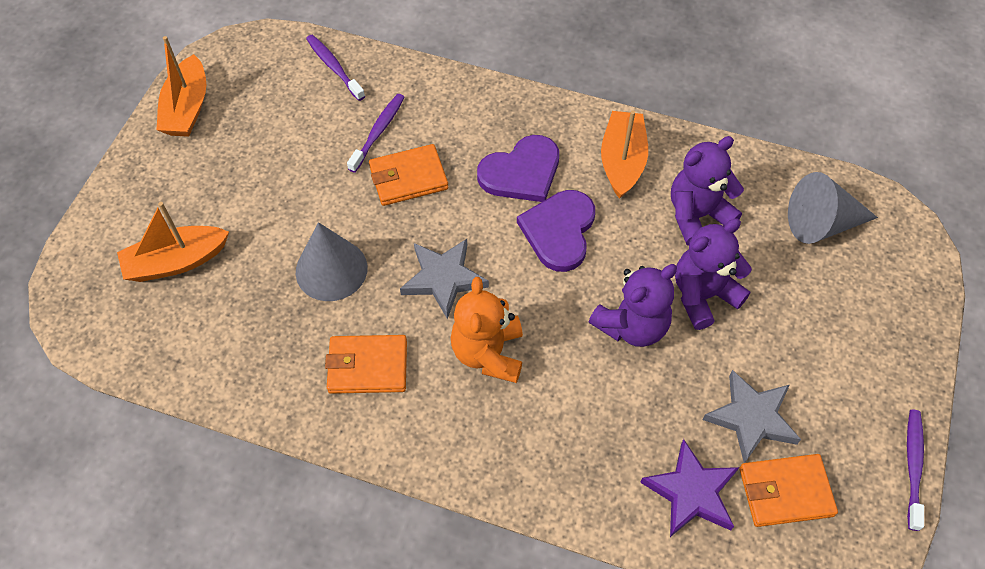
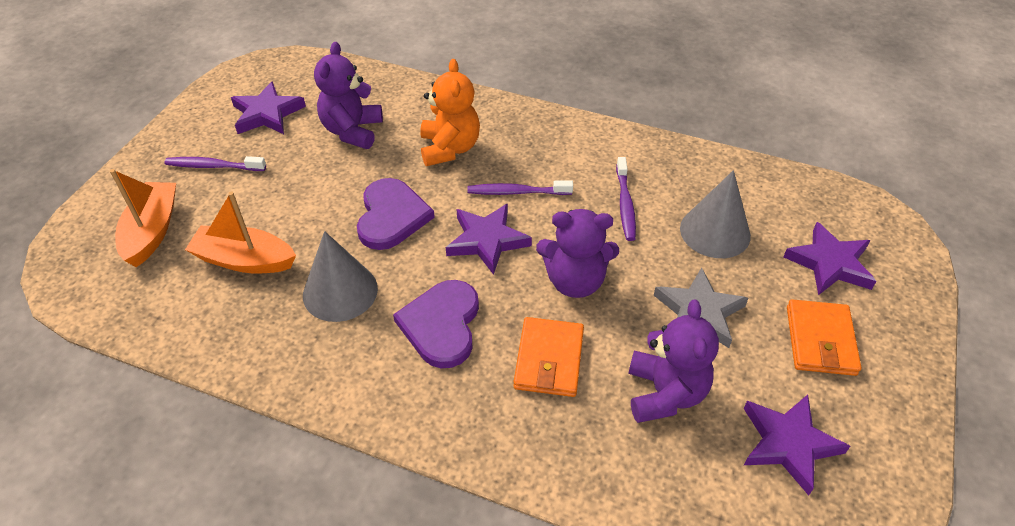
grey star: 2 -> 1
orange boat: 3 -> 2
orange wallet: 3 -> 2
purple star: 1 -> 4

